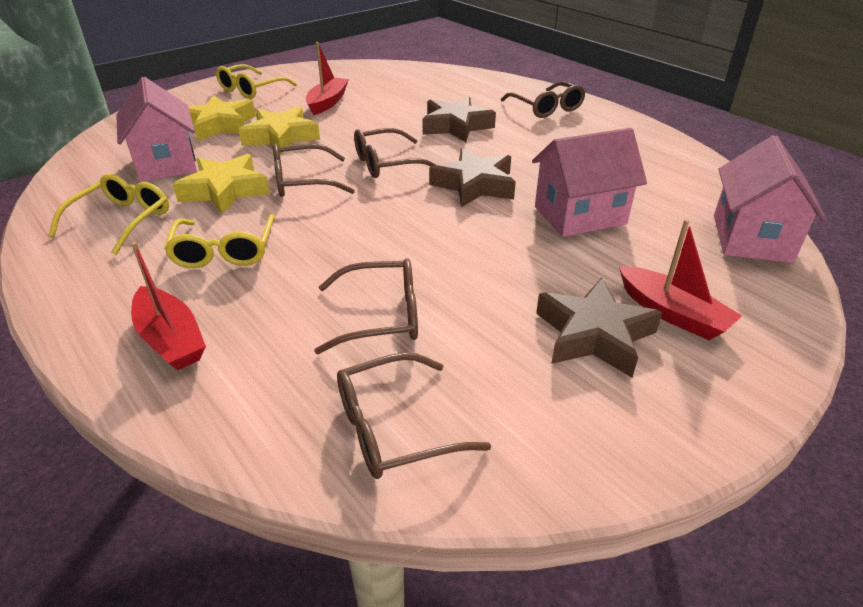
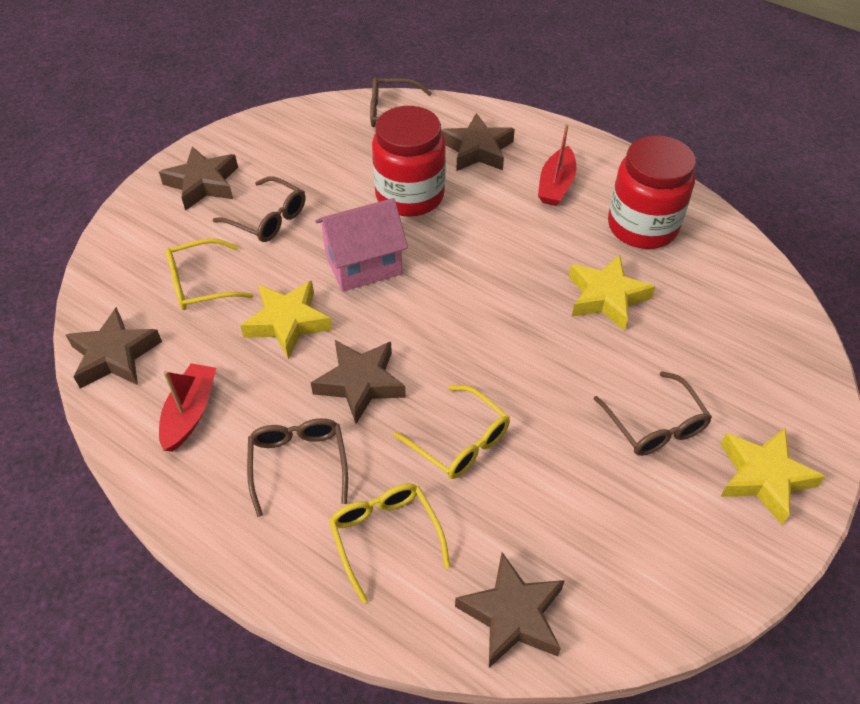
brown glasses: 5 -> 4
brown star: 3 -> 5
pink house: 3 -> 1
red boat: 3 -> 2
red jar: 0 -> 2

